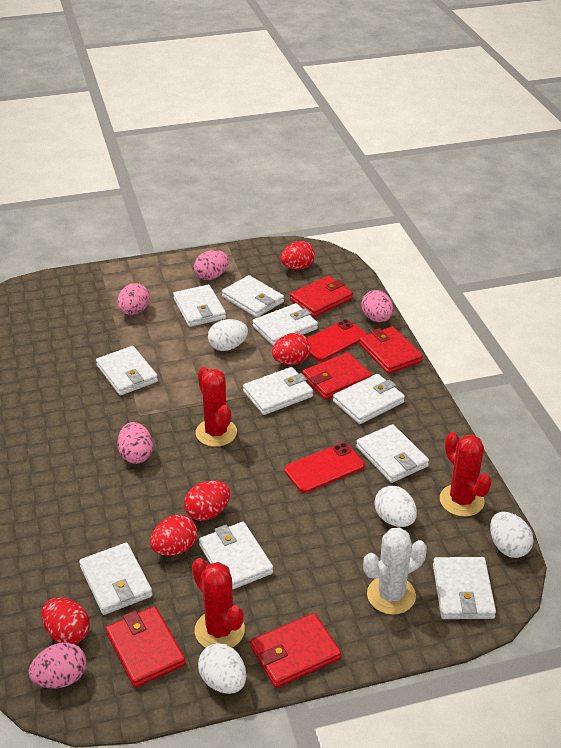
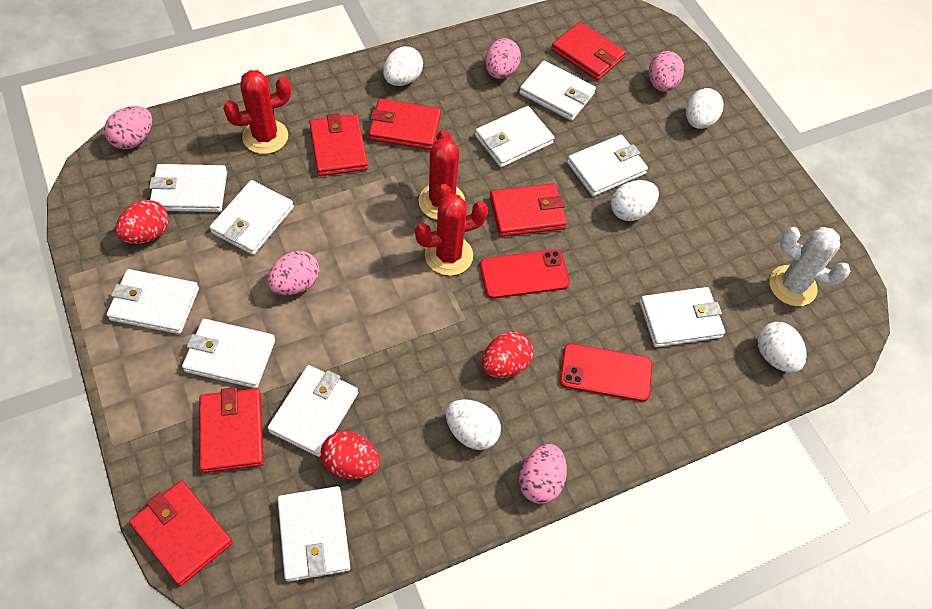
red egg: 5 -> 3
red wallet: 5 -> 6
white egg: 4 -> 5

